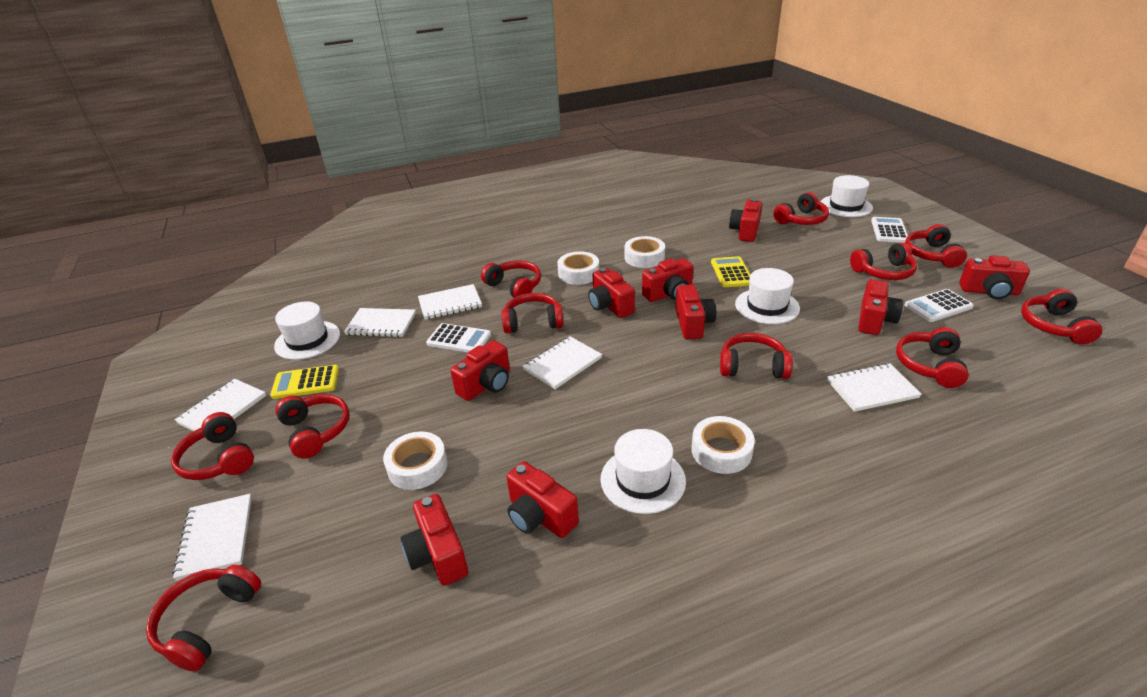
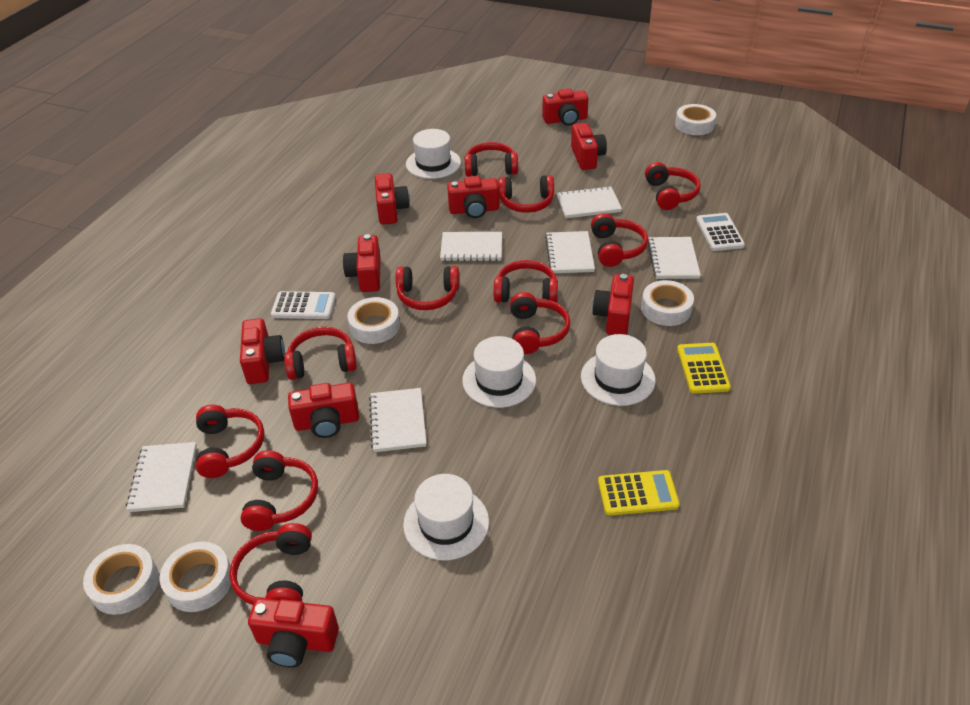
white calculator: 3 -> 2
white tape: 4 -> 5

